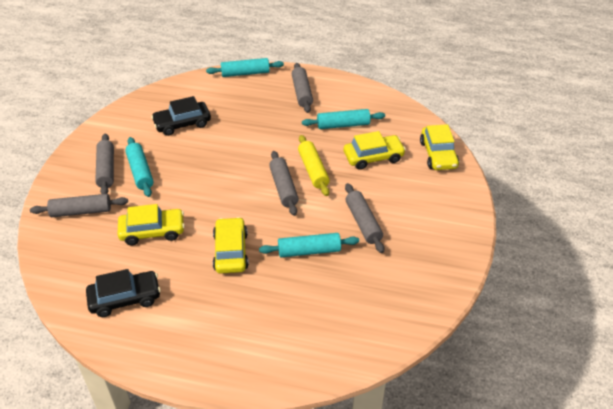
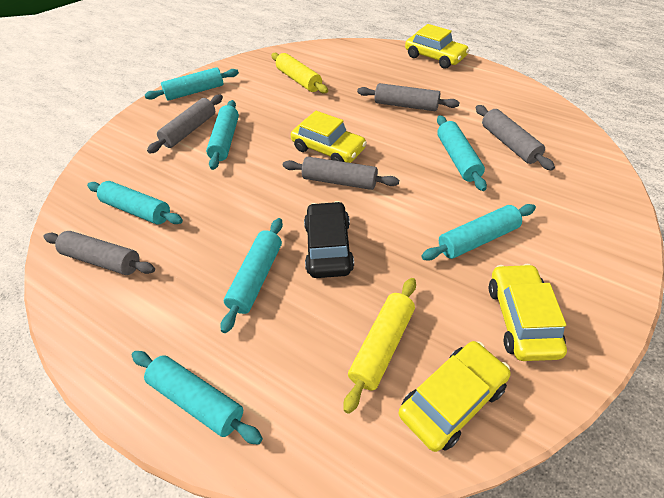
black car: 2 -> 1
turquoise rolling pin: 4 -> 7
yellow rolling pin: 1 -> 2

